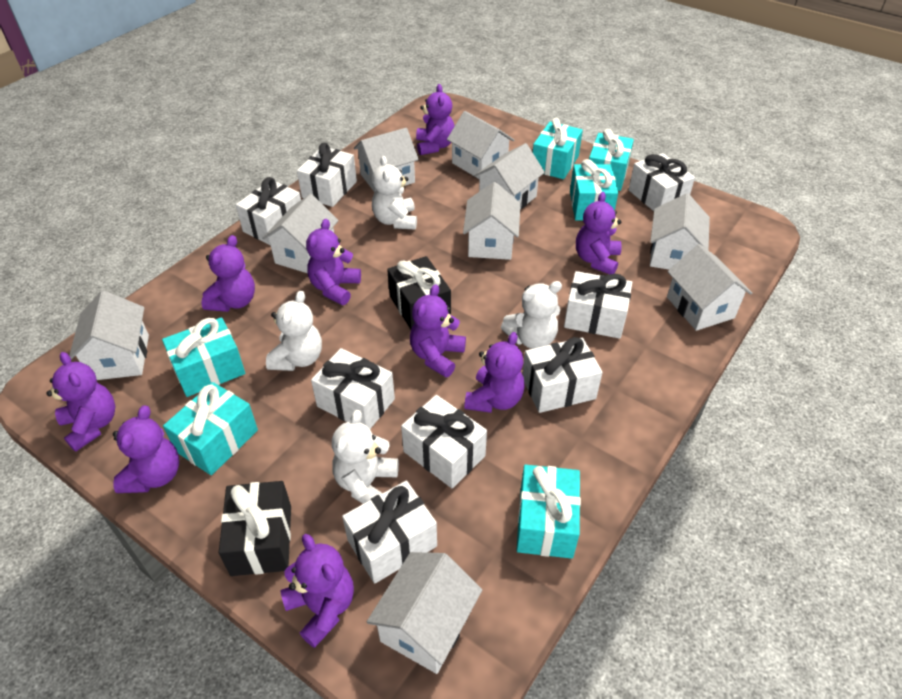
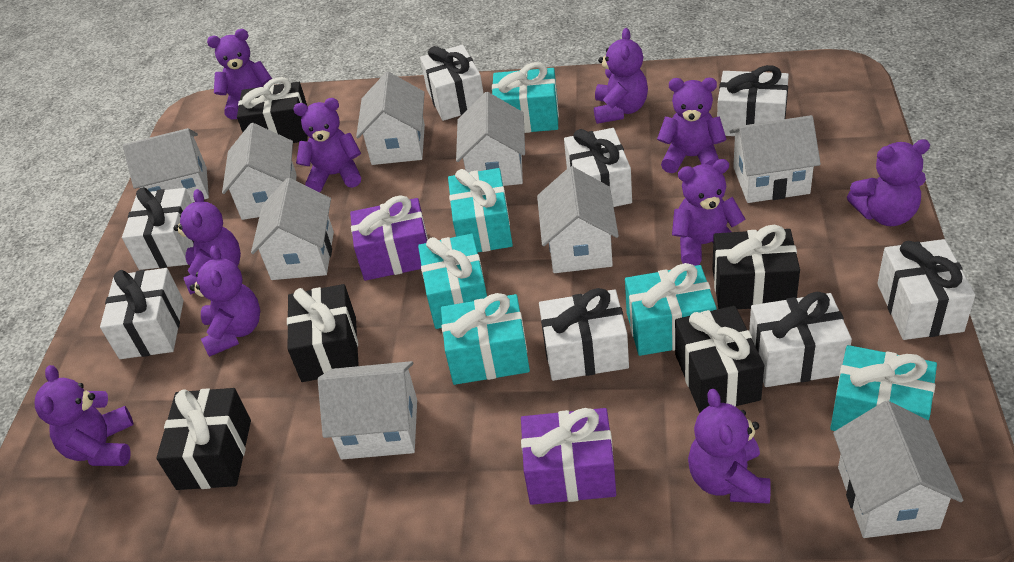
black gift: 2 -> 5
purple gift: 0 -> 2
purple teddy bear: 9 -> 10
white teddy bear: 4 -> 0

